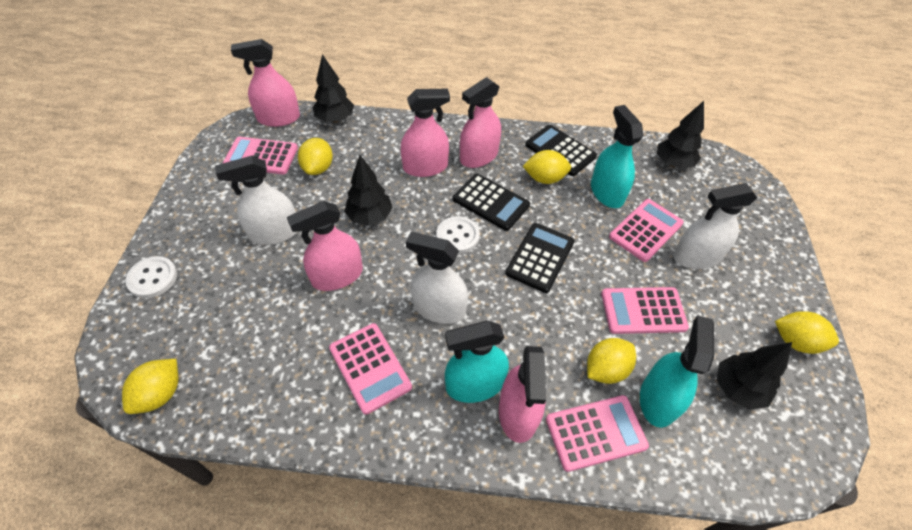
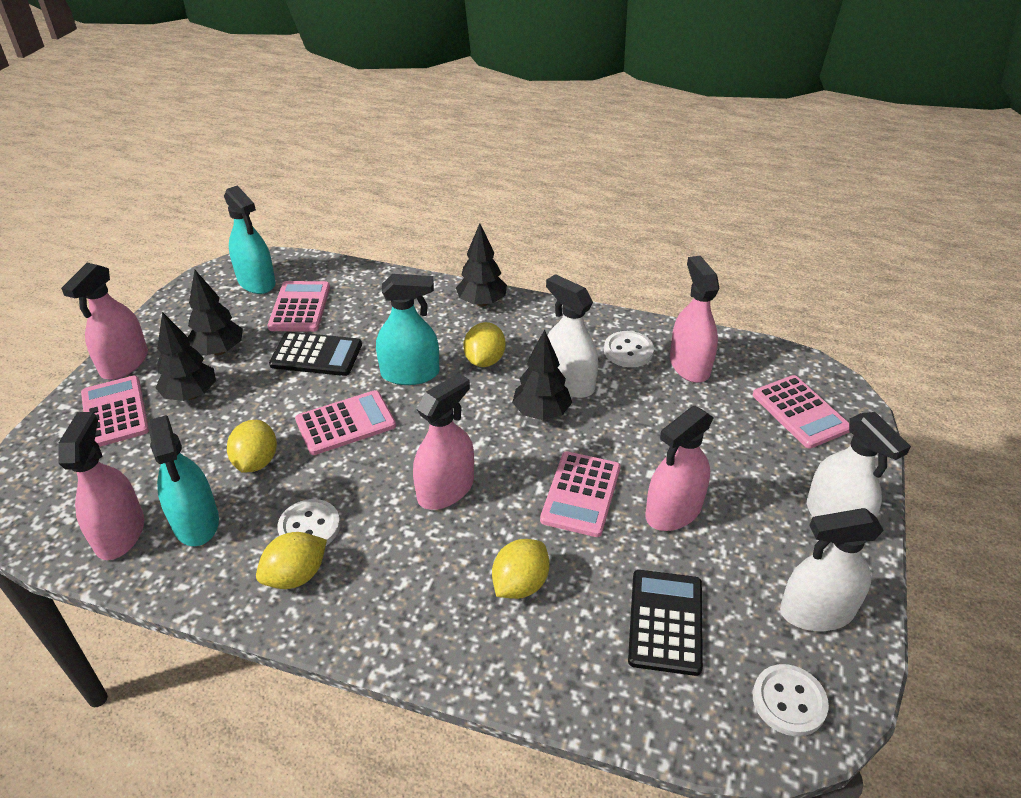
black calculator: 3 -> 2
white button: 2 -> 3
yellow lemon: 5 -> 4

